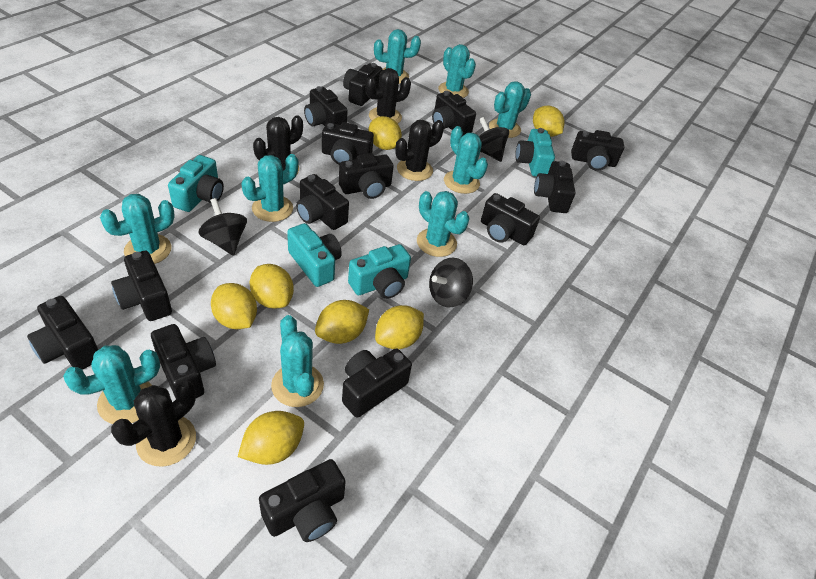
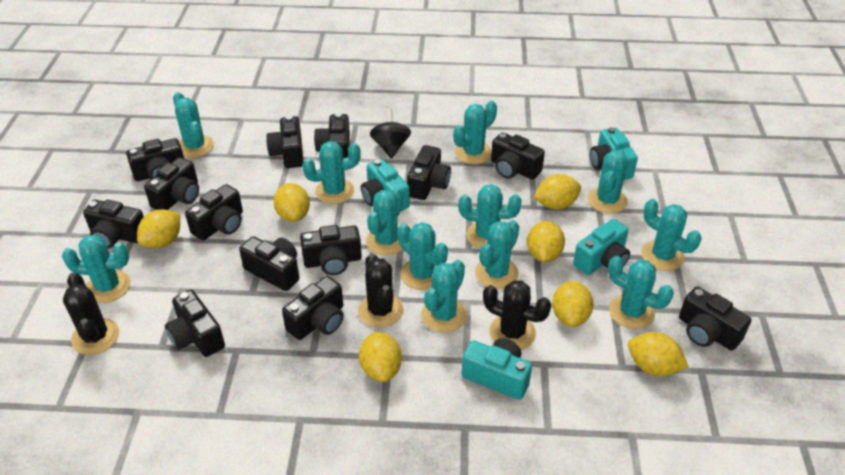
black cactus: 4 -> 3
black camera: 14 -> 13
black spinning top: 3 -> 1
turquoise cactus: 9 -> 12

